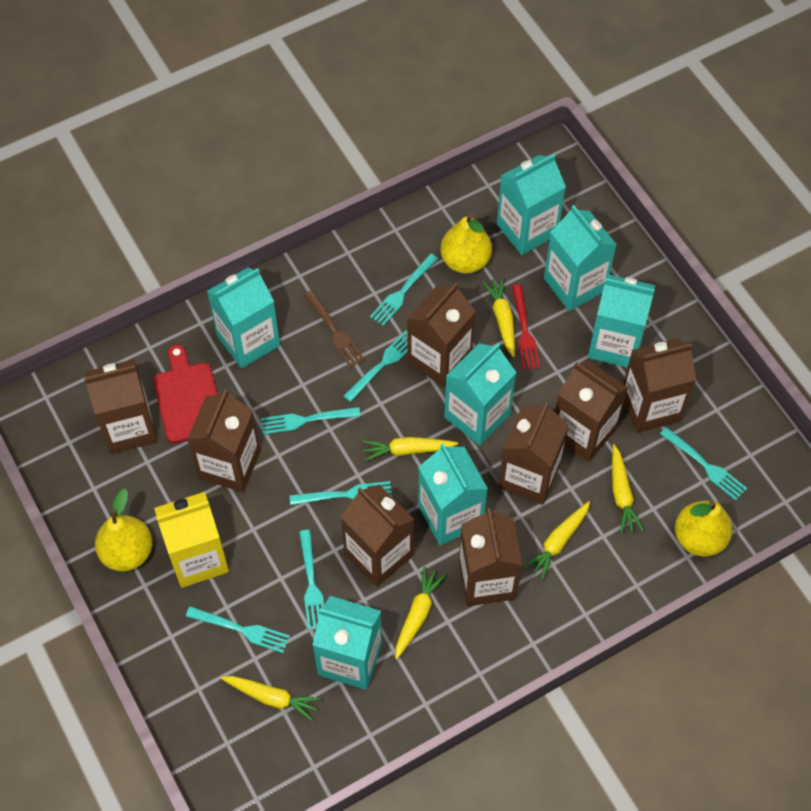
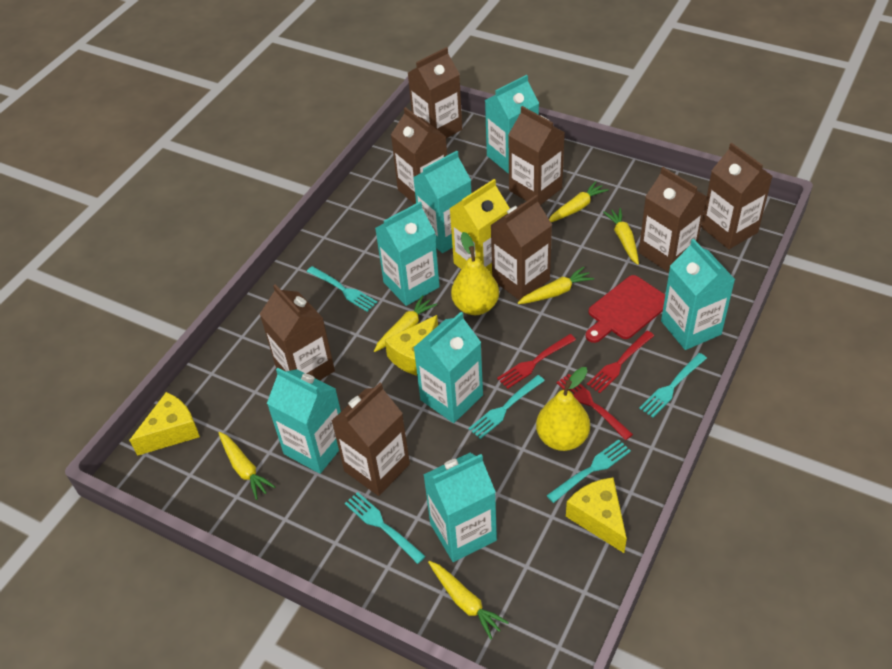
brown fork: 1 -> 0
red fork: 1 -> 3
turquoise fork: 7 -> 5
yellow cheese: 0 -> 3
yellow pear: 3 -> 2

